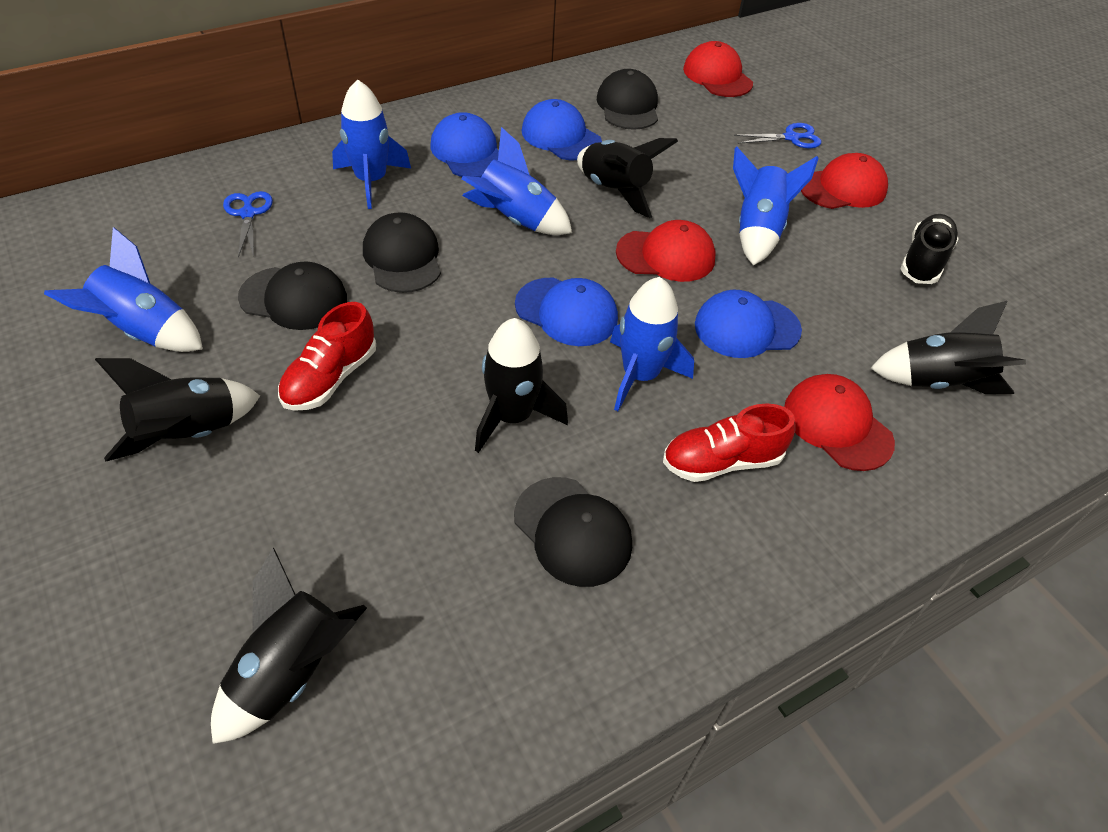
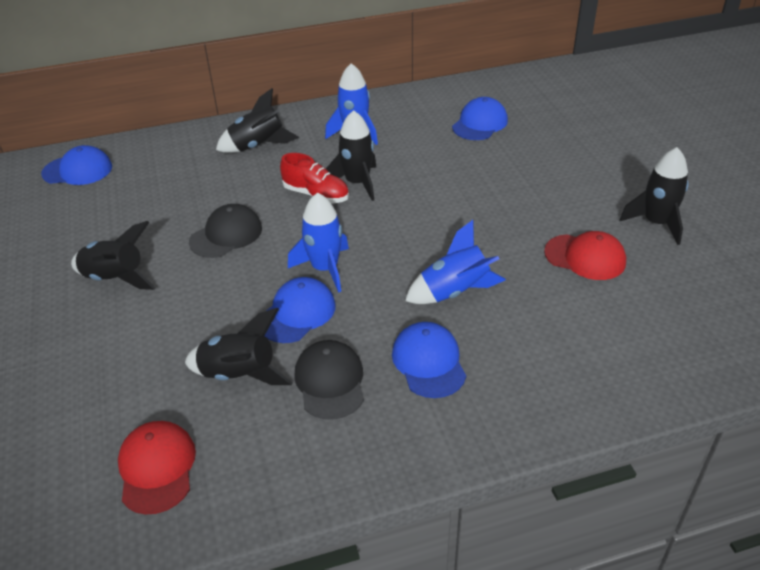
black cap: 4 -> 2
black shoe: 1 -> 0
blue rocket: 5 -> 3
blue scissors: 2 -> 0
red cap: 4 -> 2
red shoe: 2 -> 1

